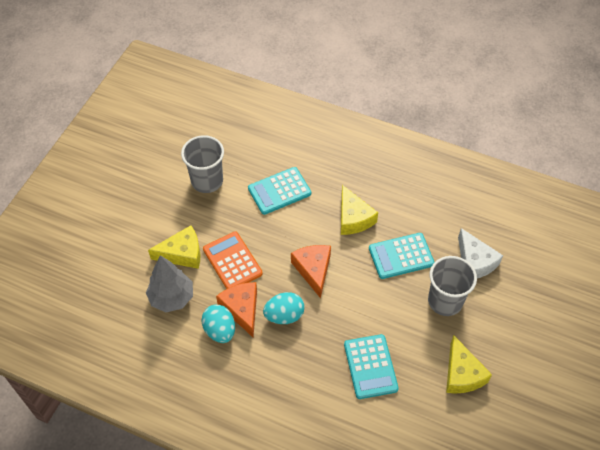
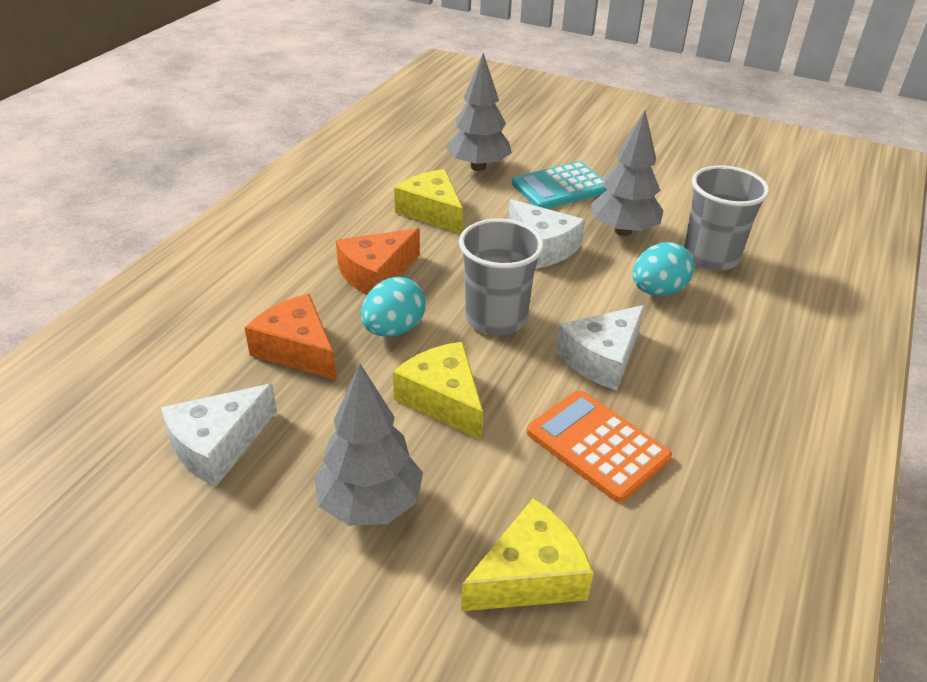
grey tree: 1 -> 3
turquoise calculator: 3 -> 1
white cheese: 1 -> 3

